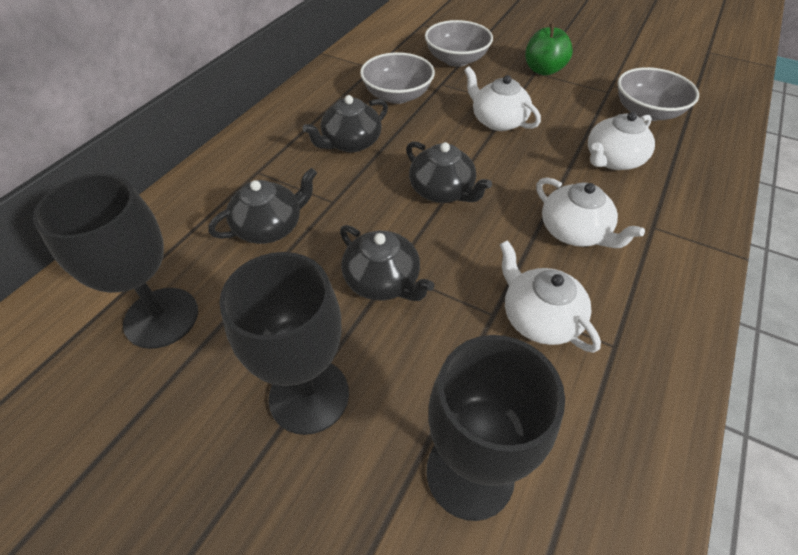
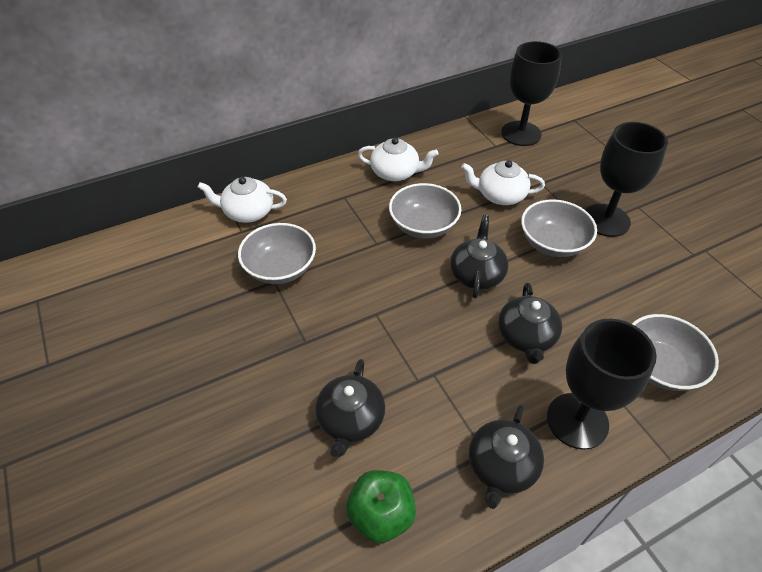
grey bowl: 3 -> 4
white teapot: 4 -> 3

